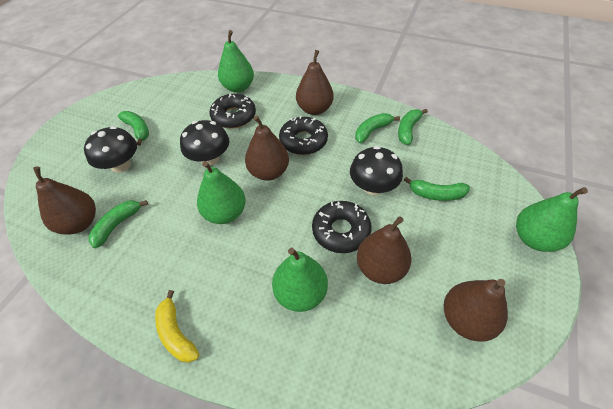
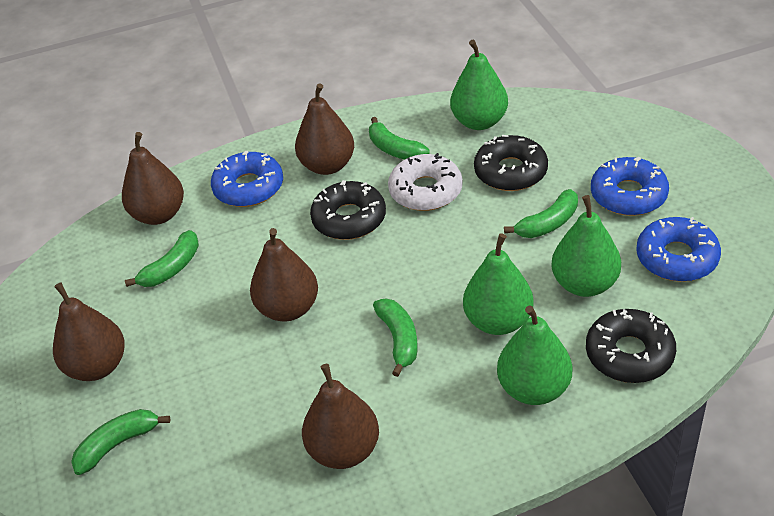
black mushroom: 3 -> 0
blue donut: 0 -> 3
white donut: 0 -> 1
yellow banana: 1 -> 0

